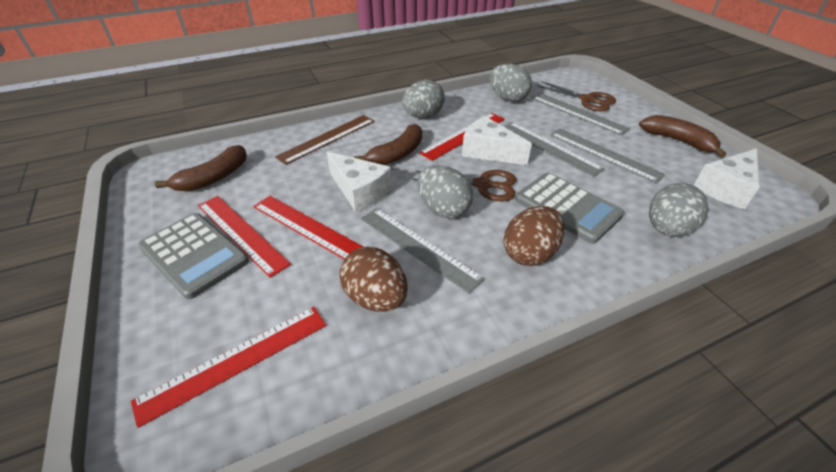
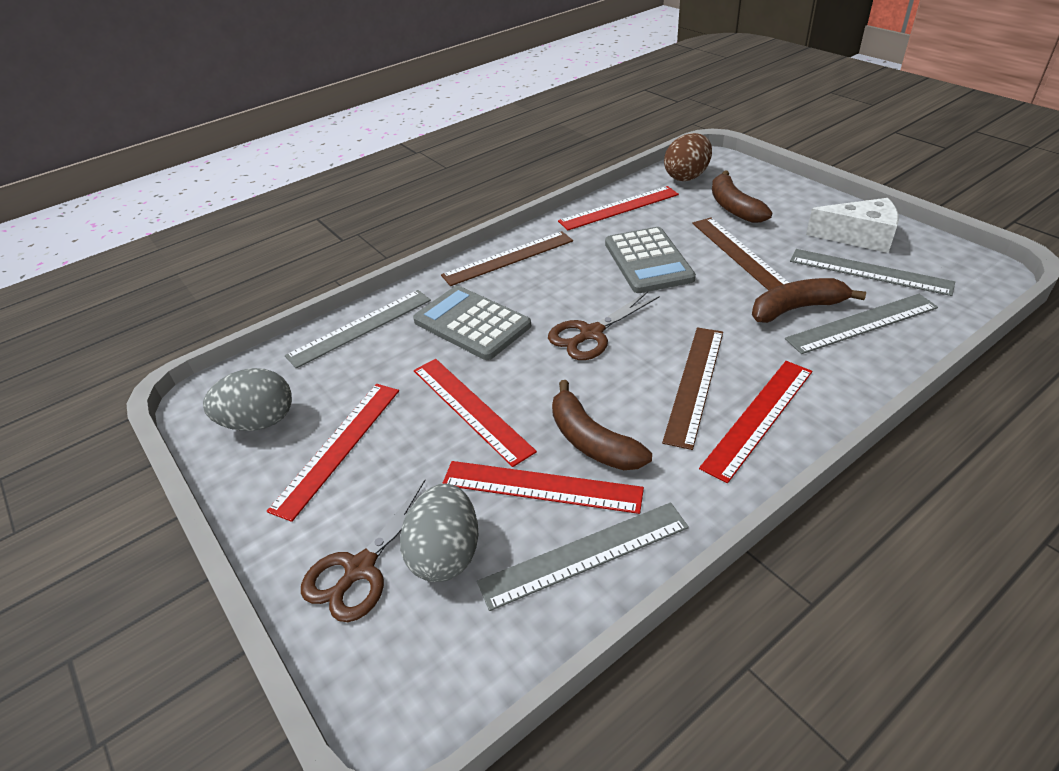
brown egg: 2 -> 1
brown ruler: 1 -> 3
grey egg: 4 -> 2
red ruler: 4 -> 5
white cheese: 3 -> 1

